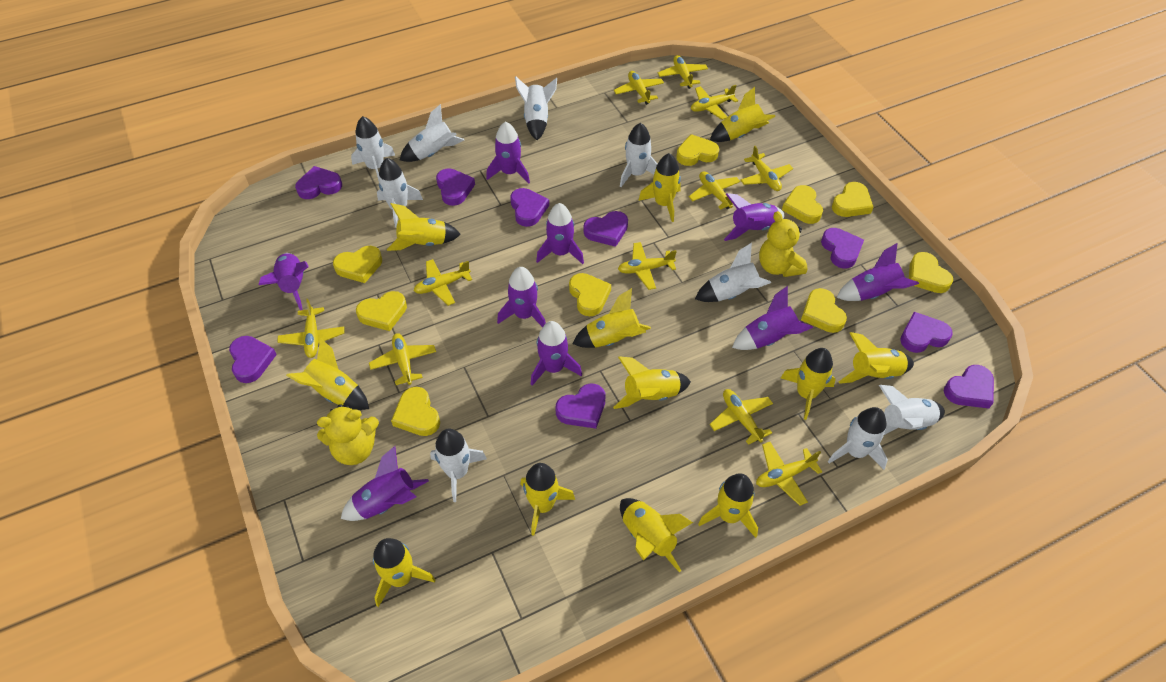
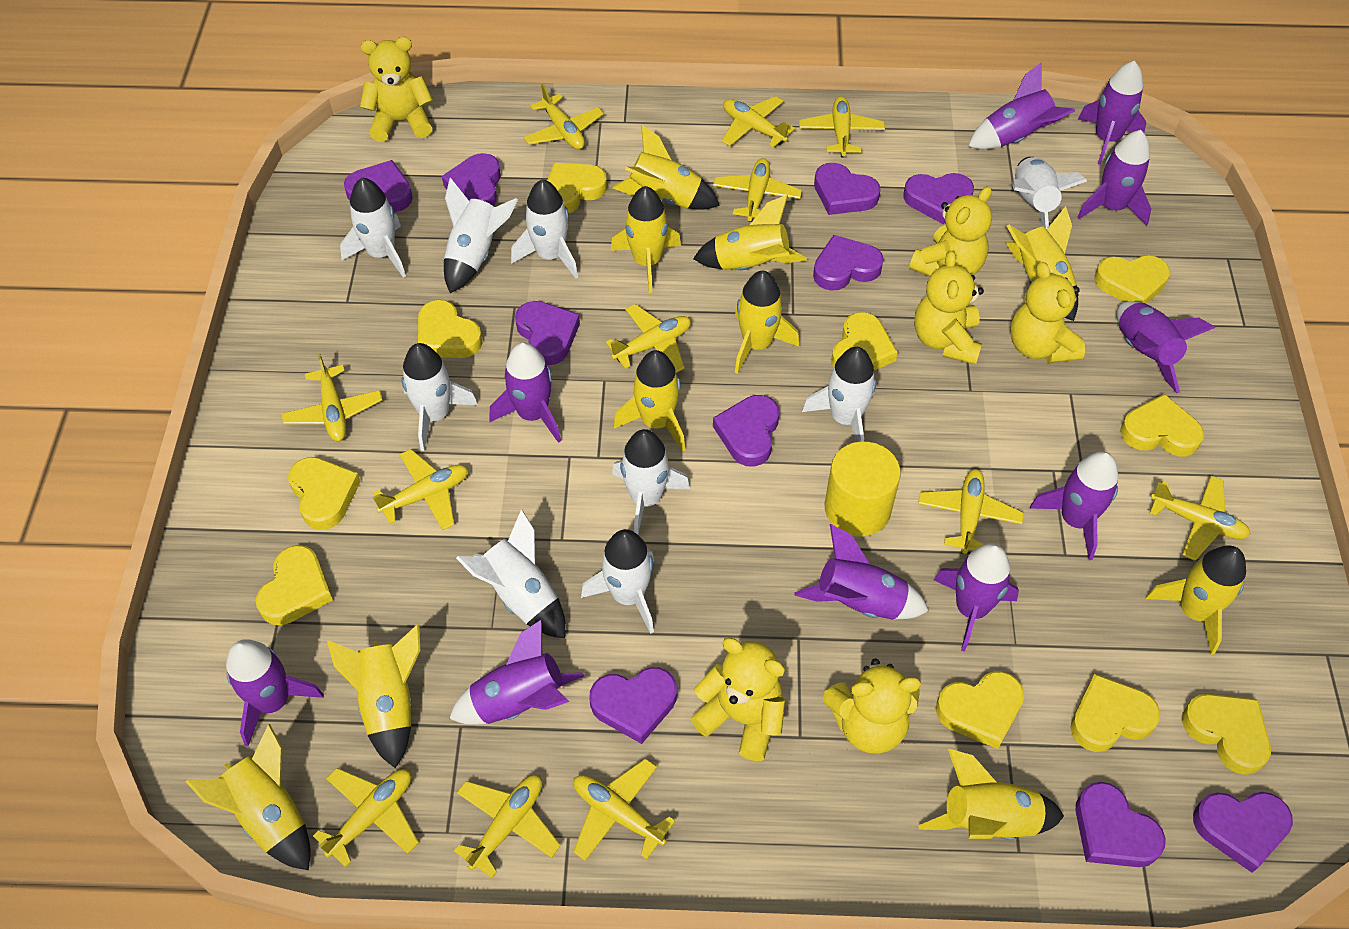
purple heart: 9 -> 10
purple rocket: 9 -> 10
yellow cylinder: 0 -> 1
yellow heart: 9 -> 10
yellow plane: 11 -> 12
yellow rocket: 12 -> 10
yellow teddy bear: 2 -> 6

